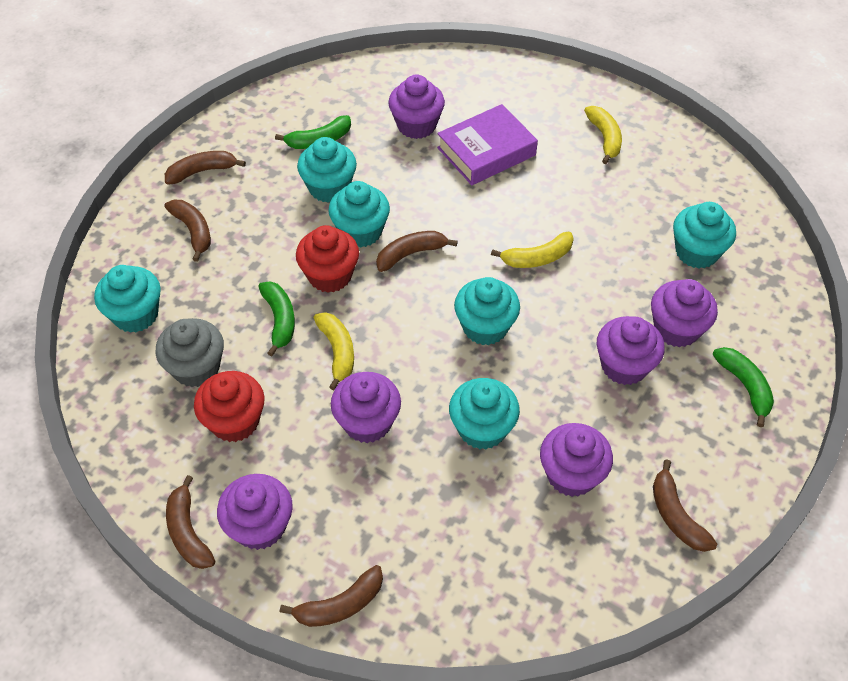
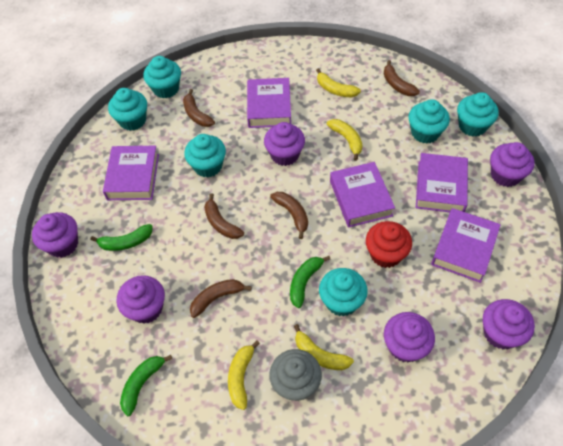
brown banana: 6 -> 5
purple book: 1 -> 5
red cupcake: 2 -> 1
yellow banana: 3 -> 4

